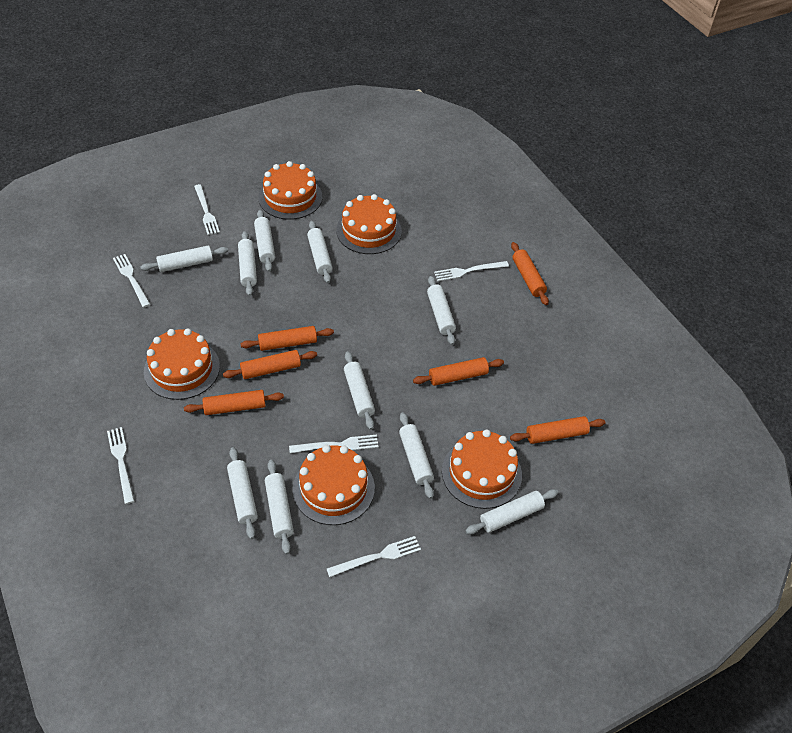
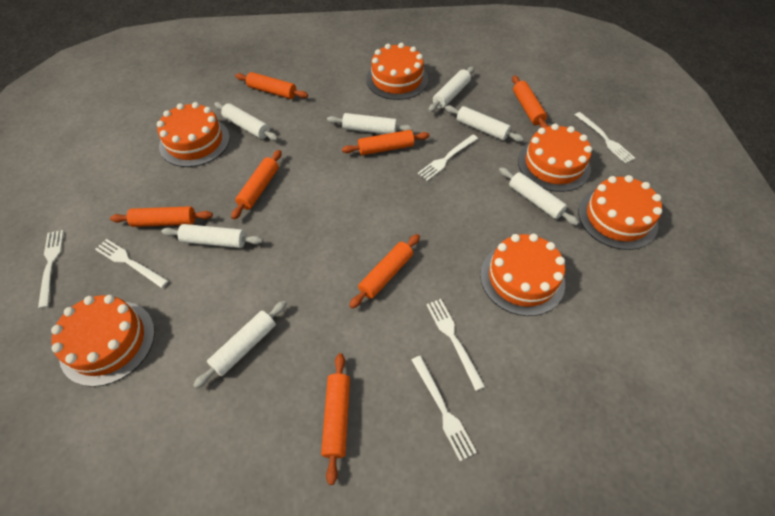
orange cake: 5 -> 6
orange rolling pin: 6 -> 7
white rolling pin: 10 -> 7

